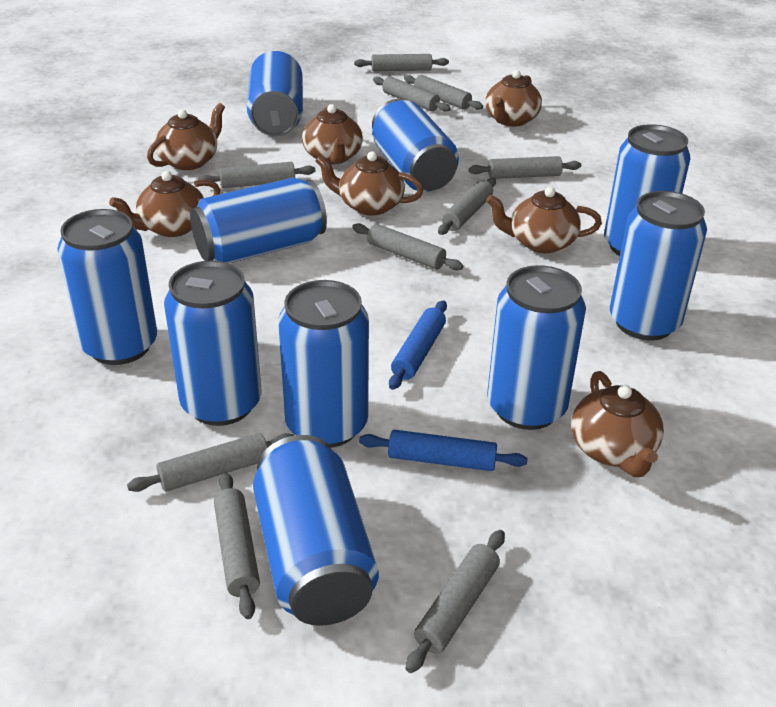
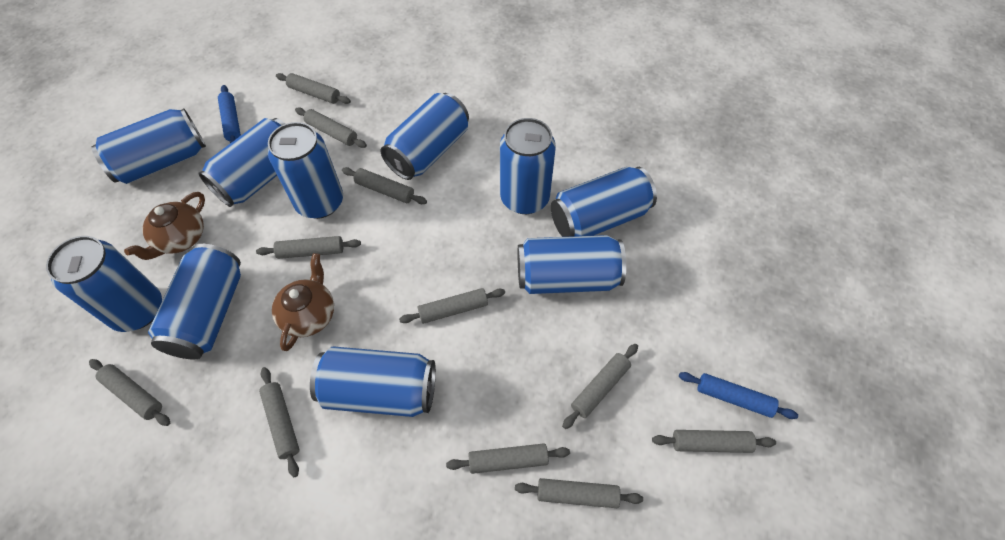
brown teapot: 7 -> 2
grey rolling pin: 10 -> 11

